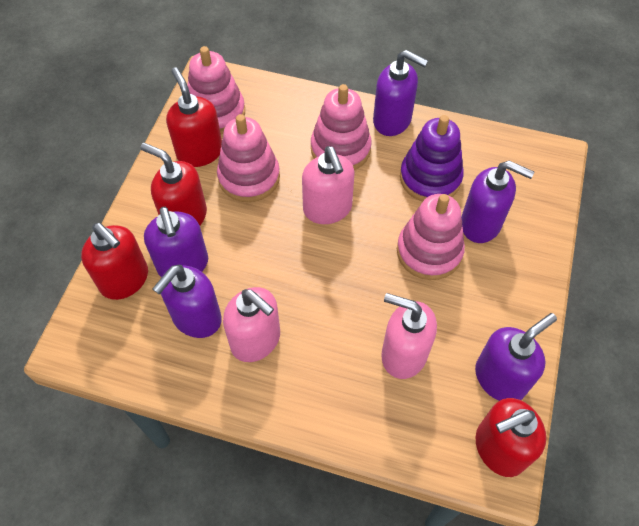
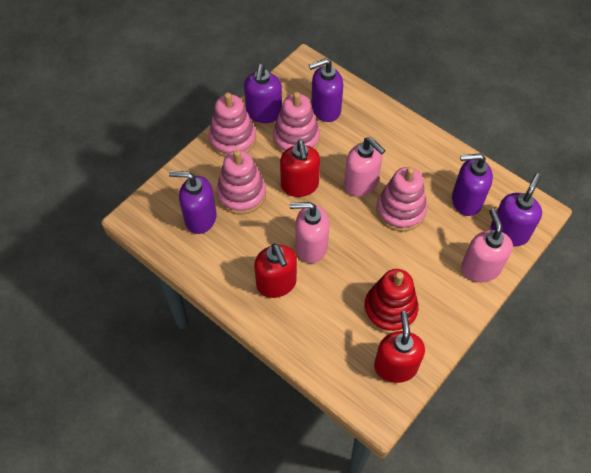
purple stacking toy: 1 -> 0
red soap dispenser: 4 -> 3
red stacking toy: 0 -> 1

